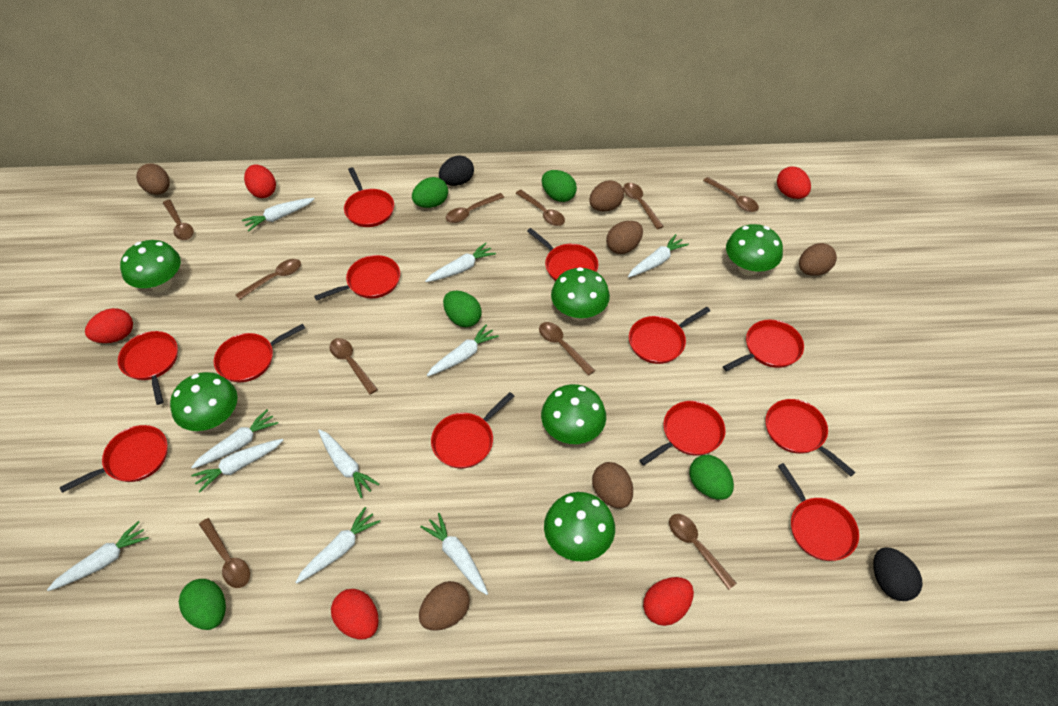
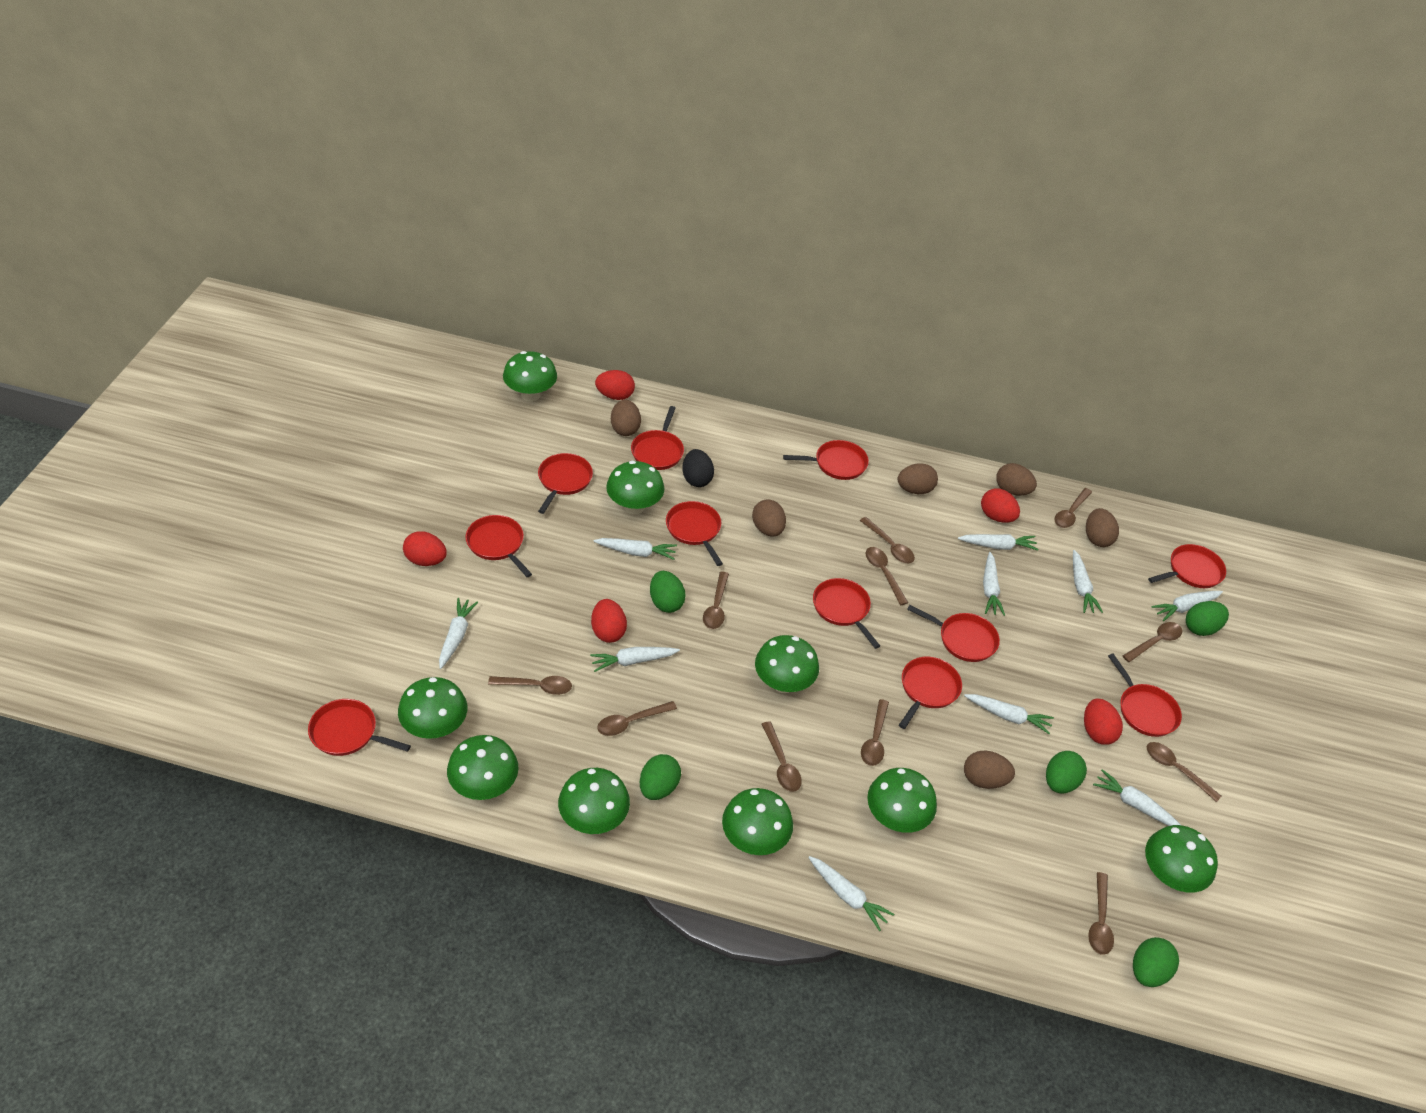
black egg: 2 -> 1
brown spoon: 10 -> 11
green mushroom: 6 -> 9
red pan: 12 -> 11

